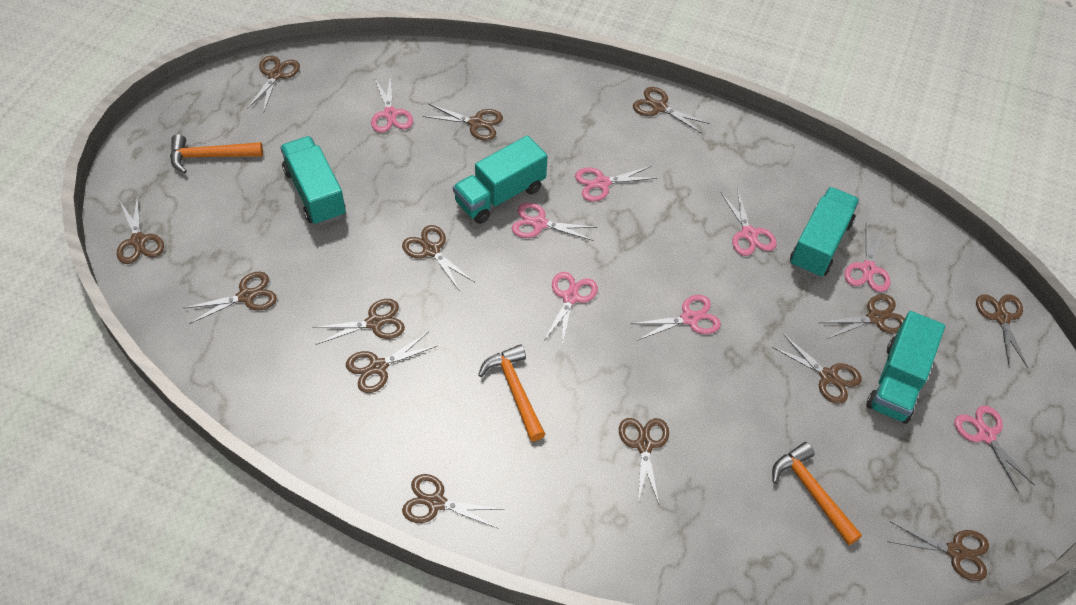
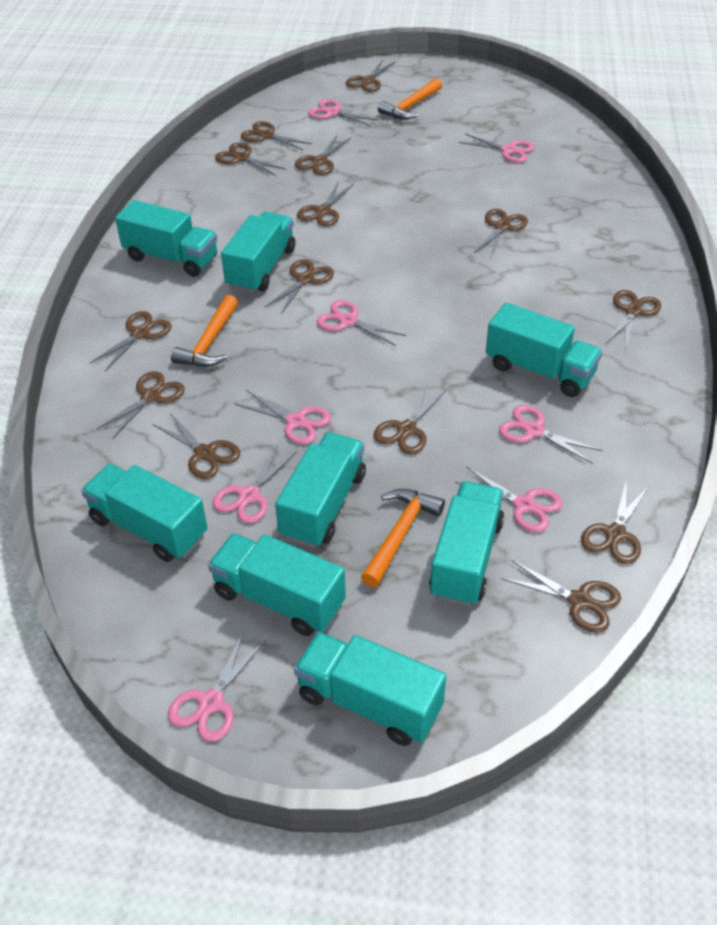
turquoise truck: 4 -> 8

